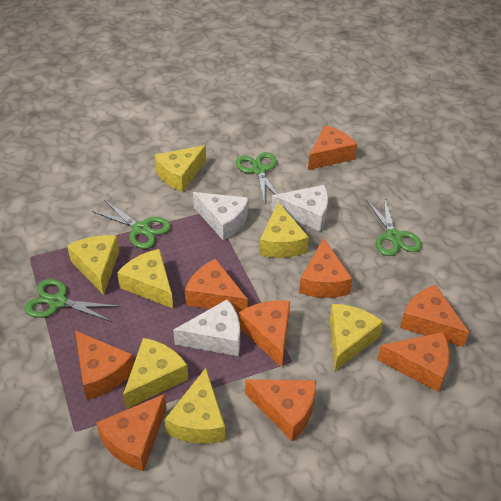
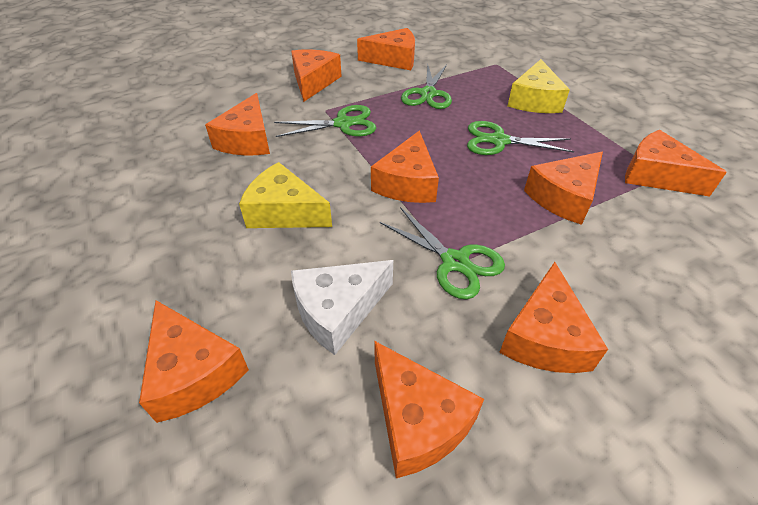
white cheese: 3 -> 1
yellow cheese: 7 -> 2

